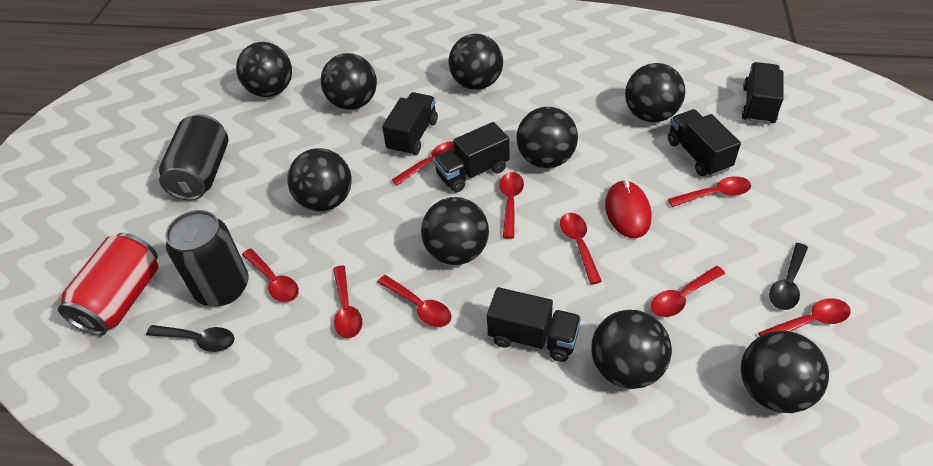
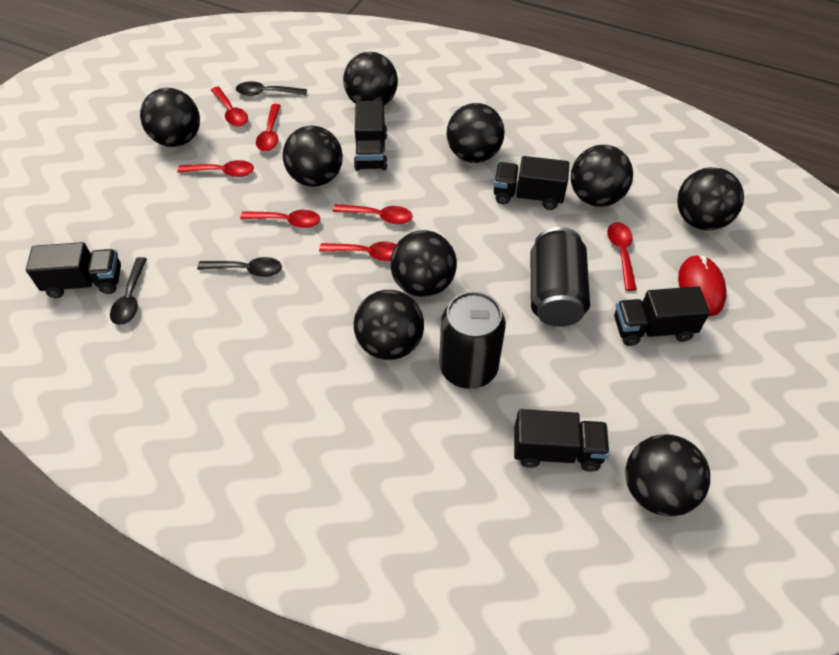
black spoon: 2 -> 3
red can: 1 -> 0
red spoon: 9 -> 7

